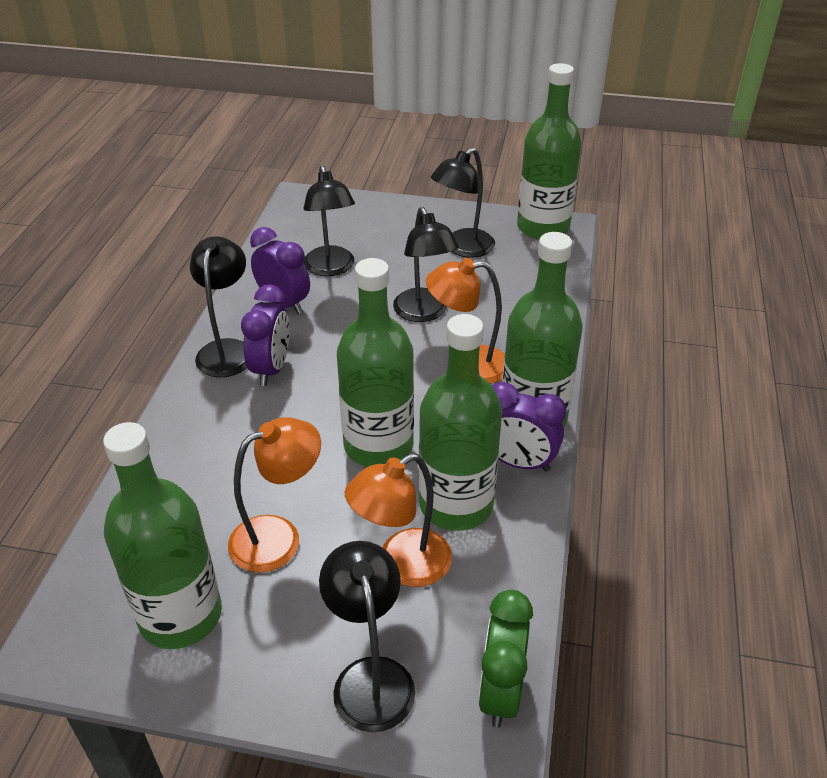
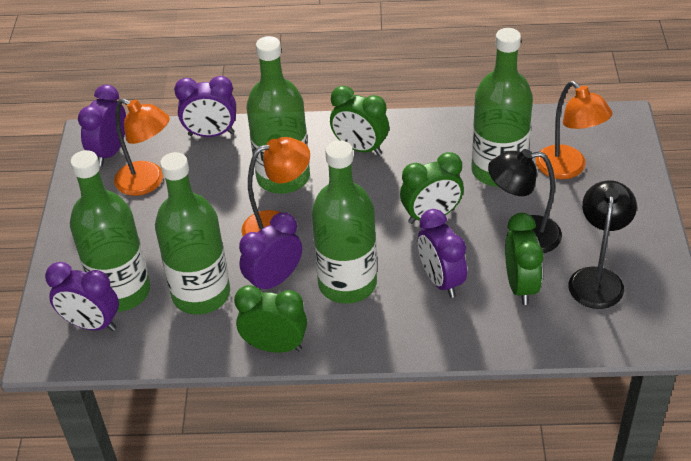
black lamp: 5 -> 2
green clock: 1 -> 4
purple clock: 3 -> 5

